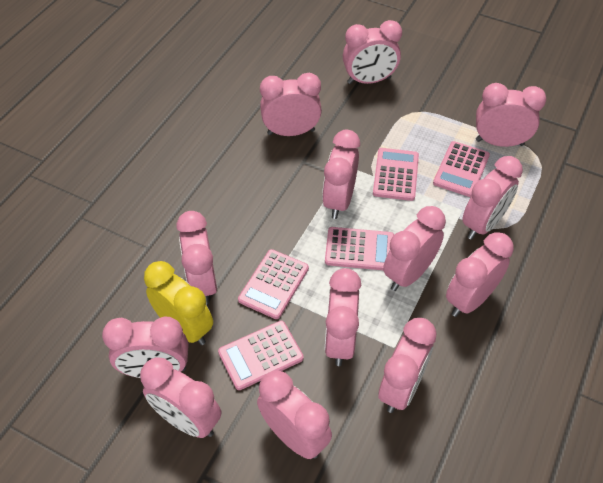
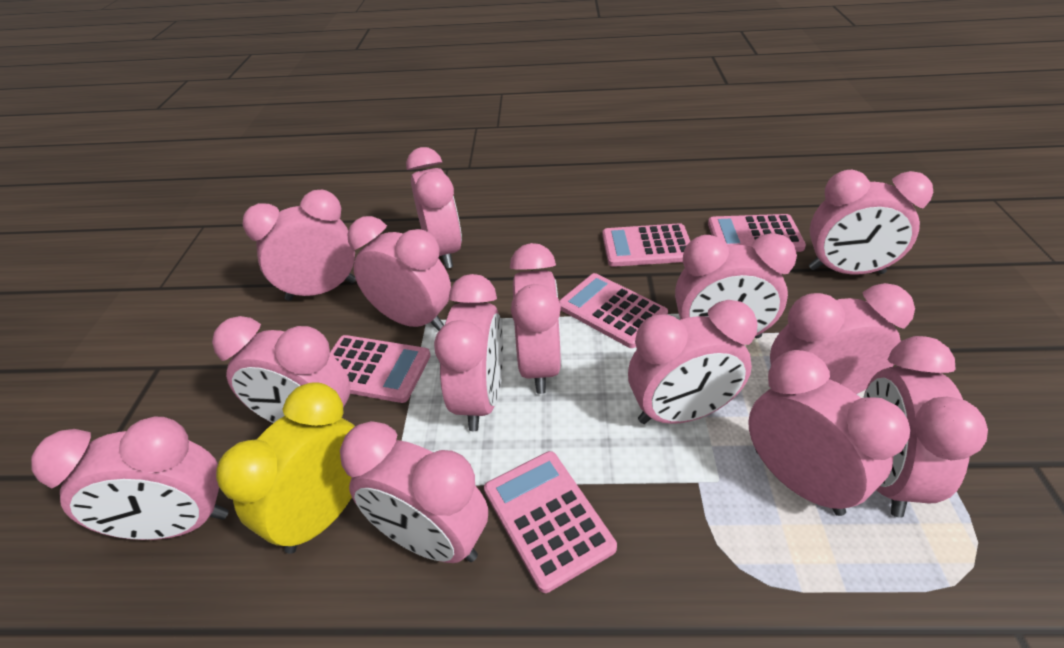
pink clock: 13 -> 14

